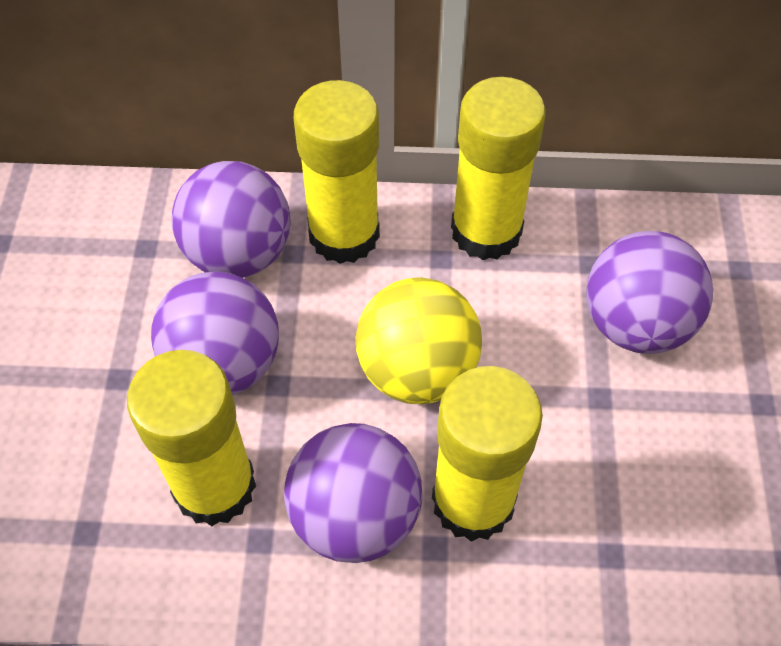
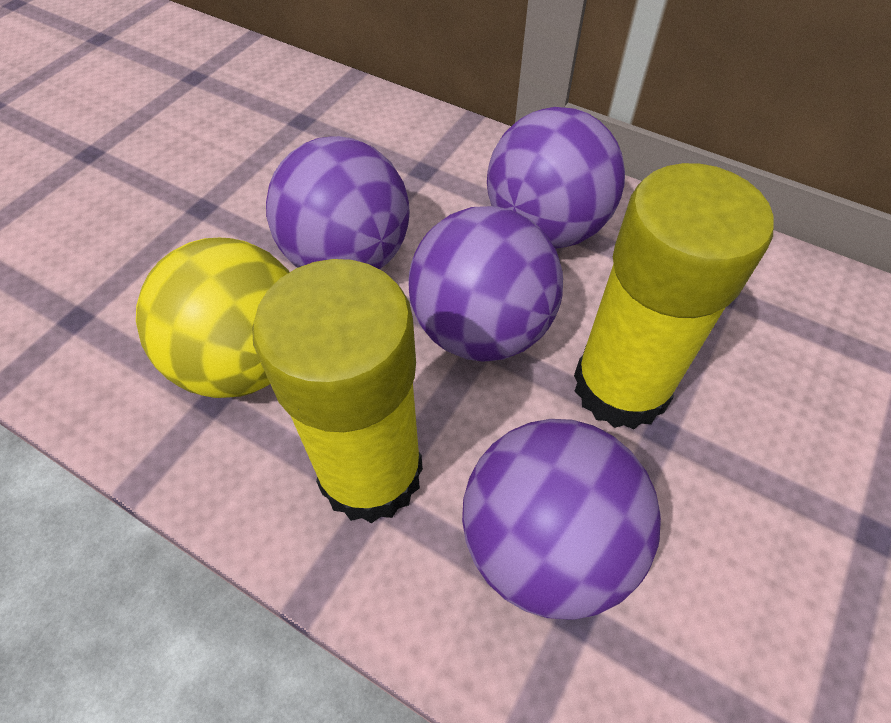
yellow glue stick: 4 -> 2

